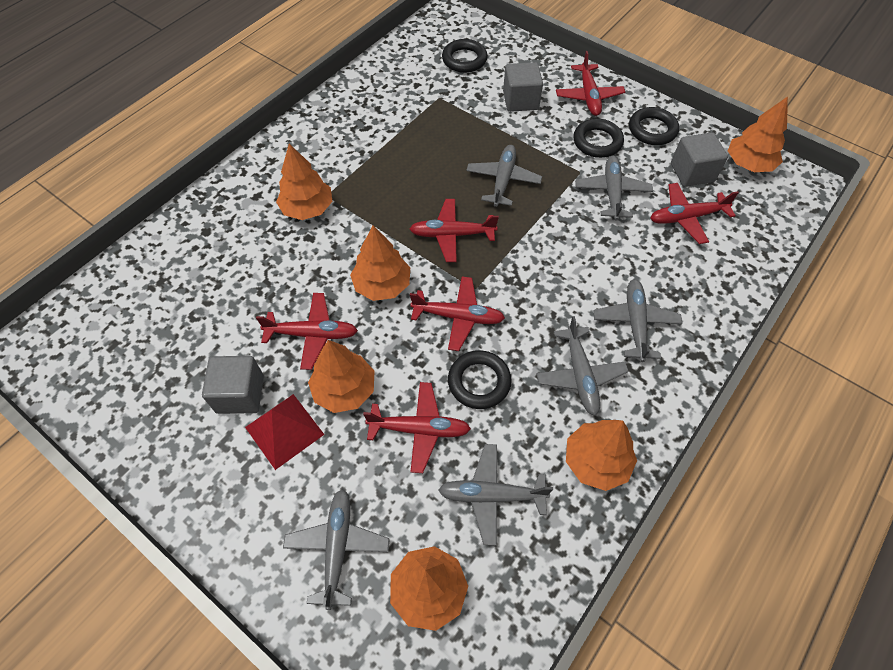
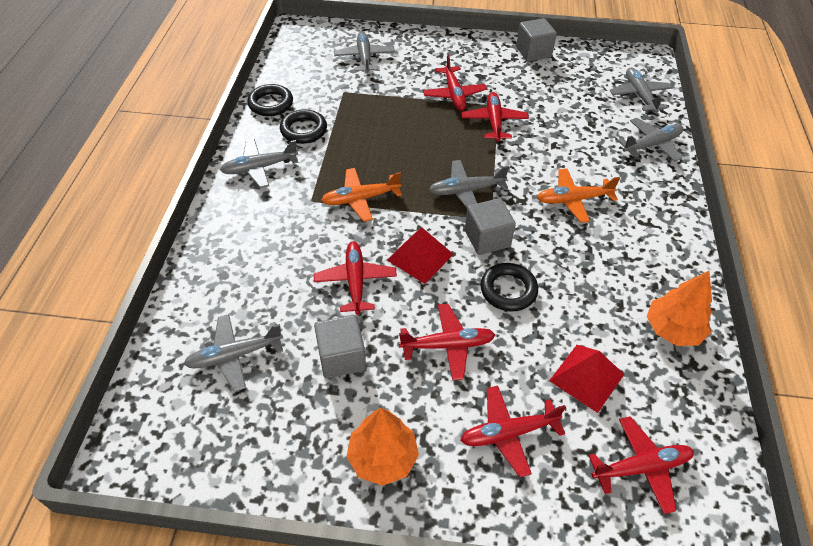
black ring: 4 -> 3
orange plane: 0 -> 2
orange tree: 6 -> 2
red pyramid: 1 -> 2

